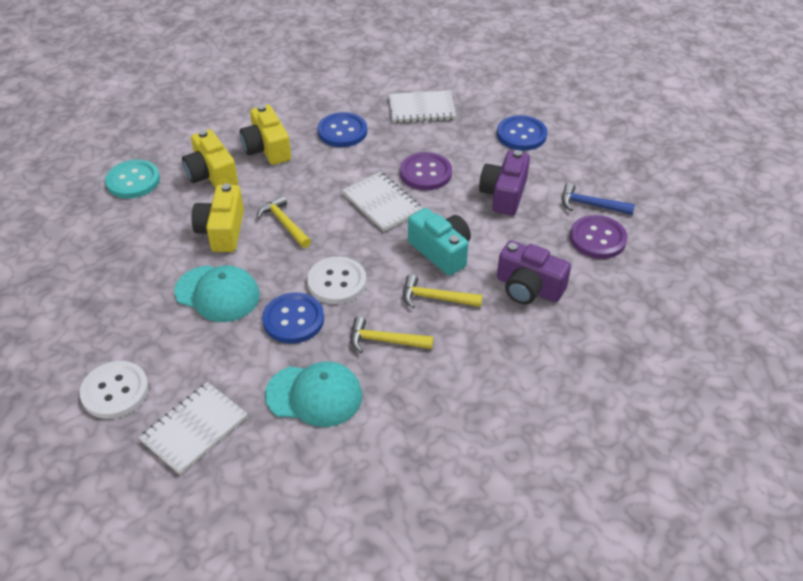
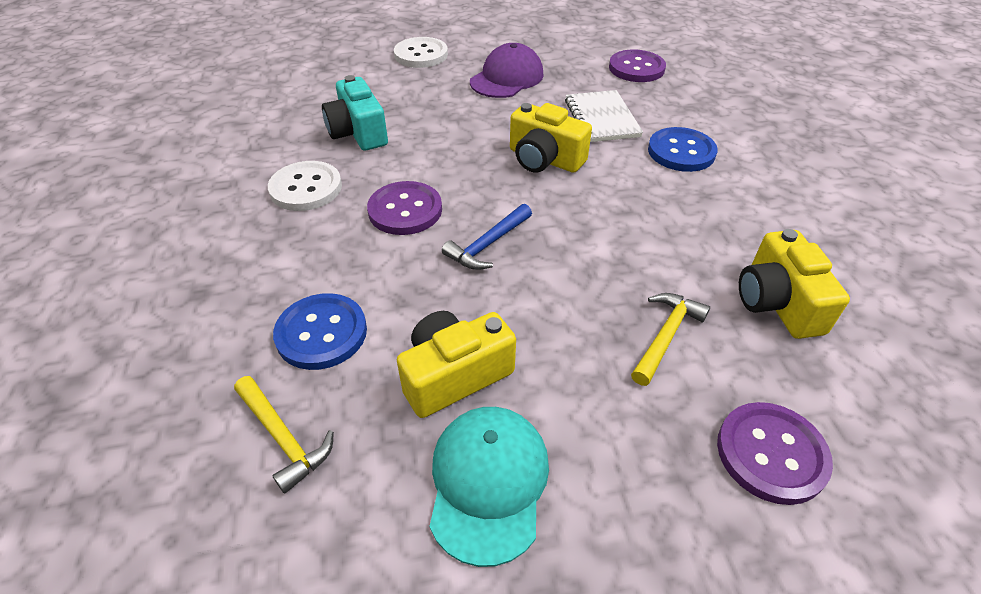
blue button: 3 -> 2
purple button: 2 -> 3
purple camera: 2 -> 0
purple cap: 0 -> 1
turquoise button: 1 -> 0
turquoise cap: 2 -> 1
white notebook: 3 -> 1
yellow hammer: 3 -> 2

